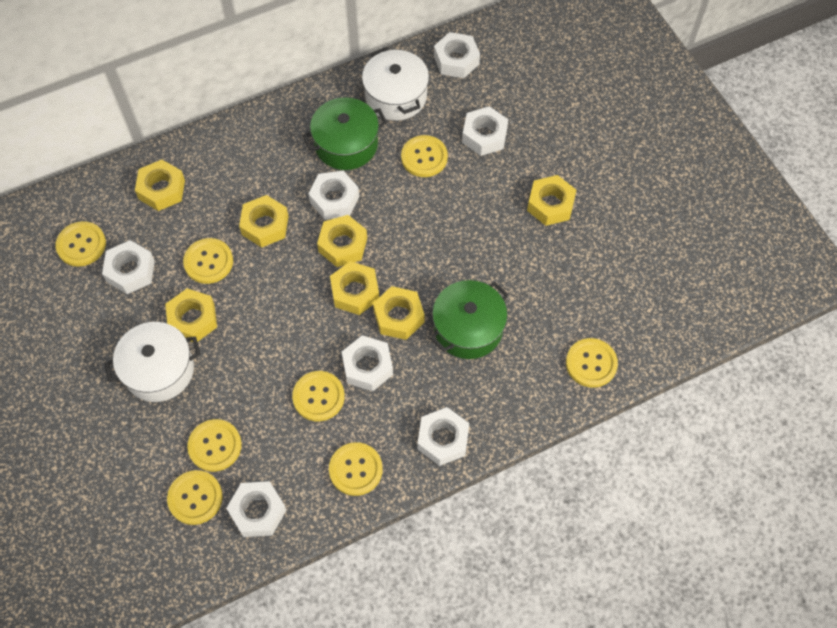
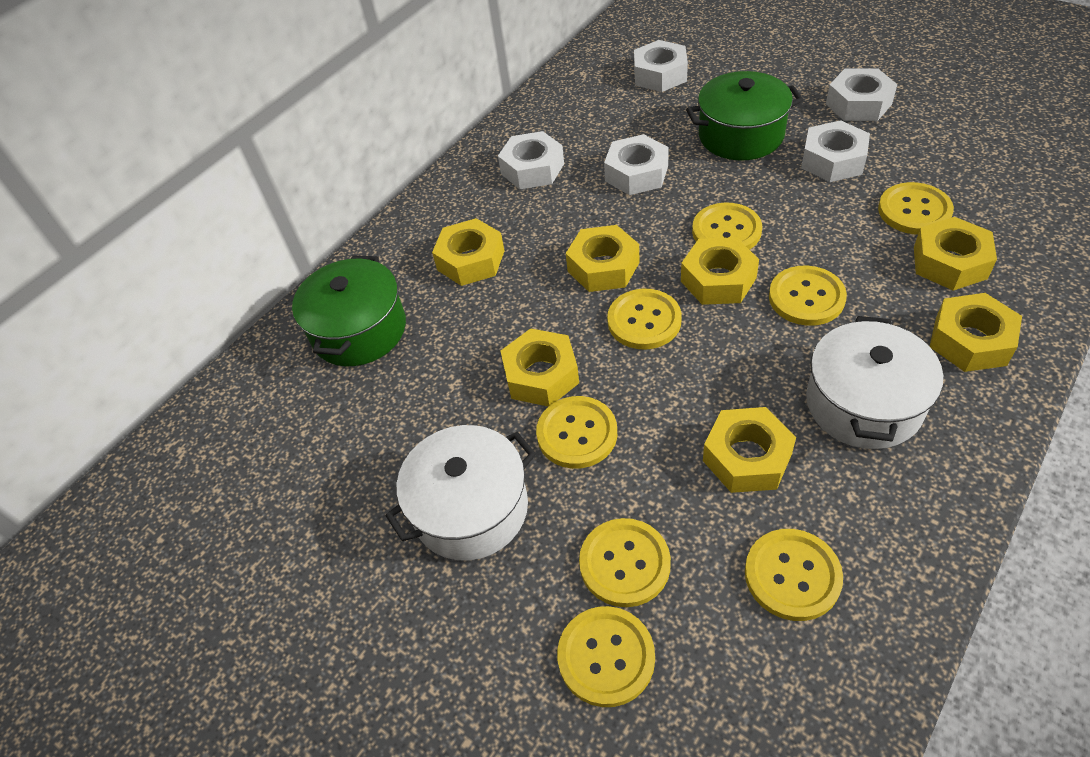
white nut: 7 -> 5

